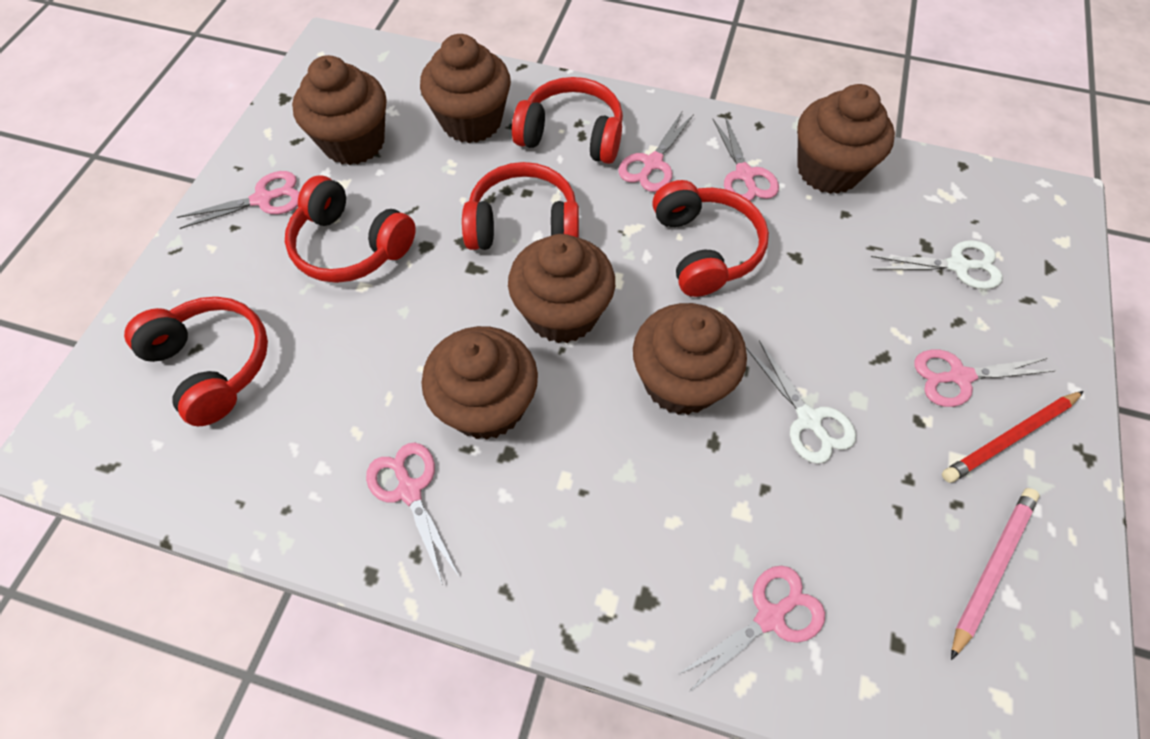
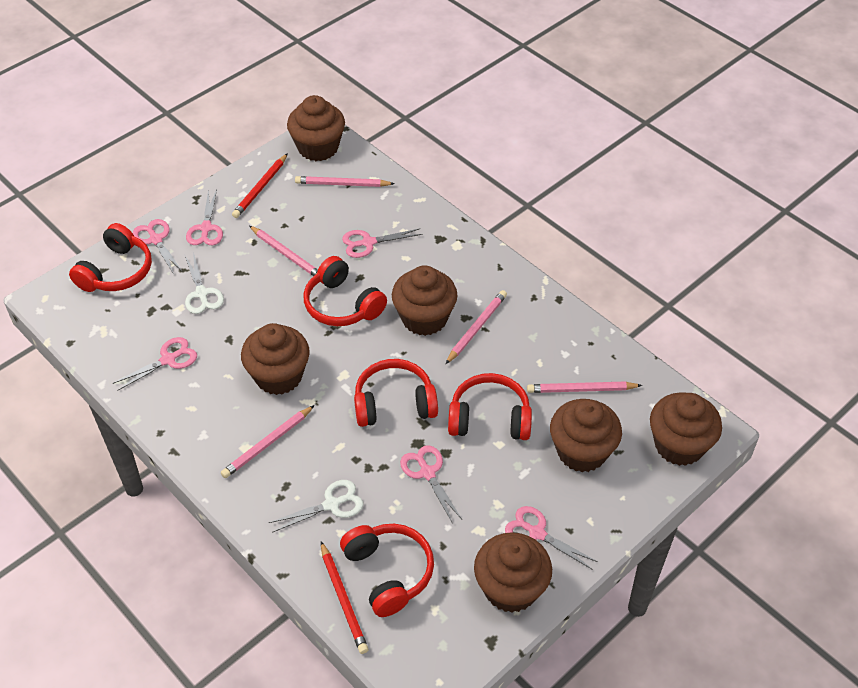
pink pencil: 1 -> 5
red pencil: 1 -> 2

